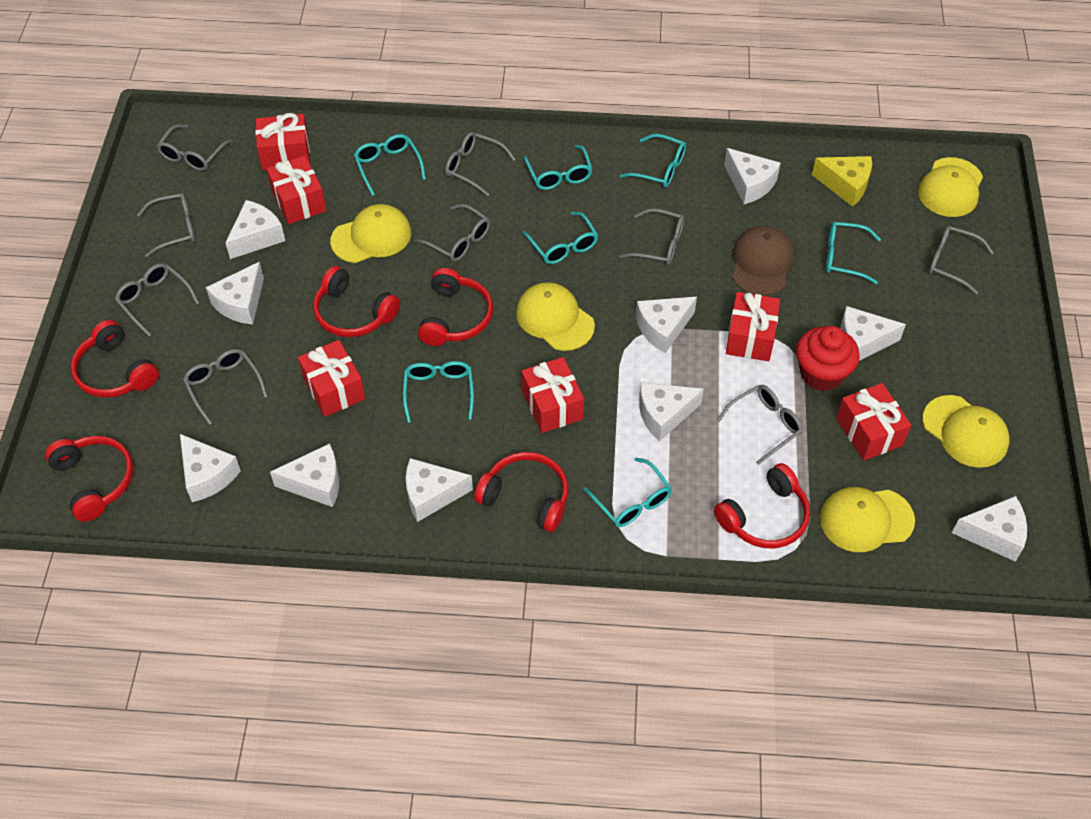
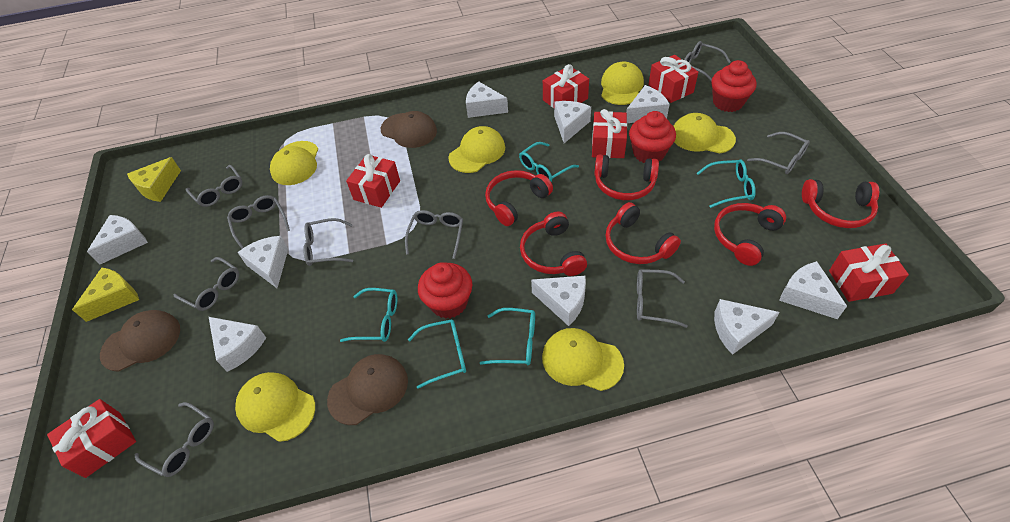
brown cap: 1 -> 3
red cupcake: 1 -> 3
turquoise glasses: 7 -> 5
white cheese: 10 -> 9
yellow cap: 5 -> 6
yellow cheese: 1 -> 2

